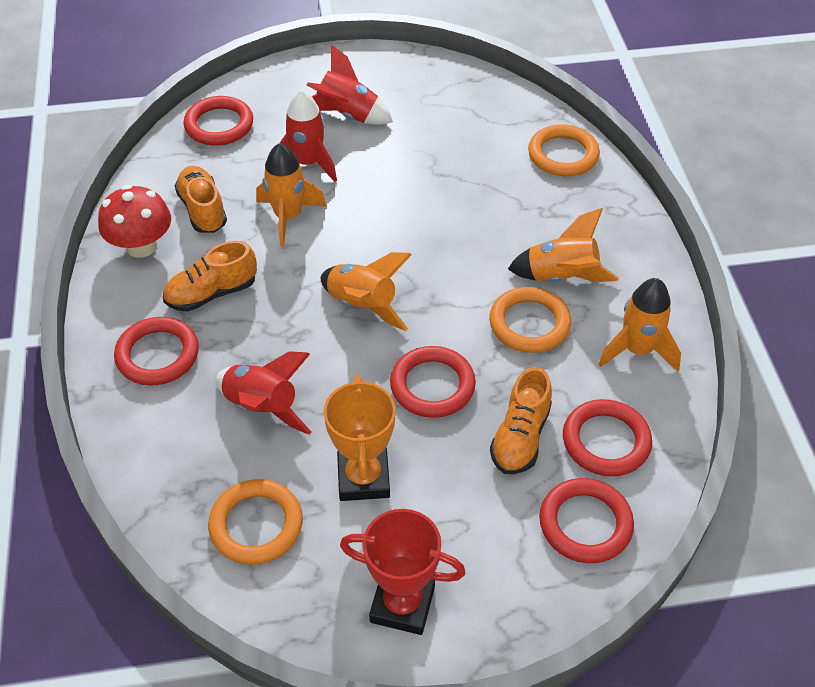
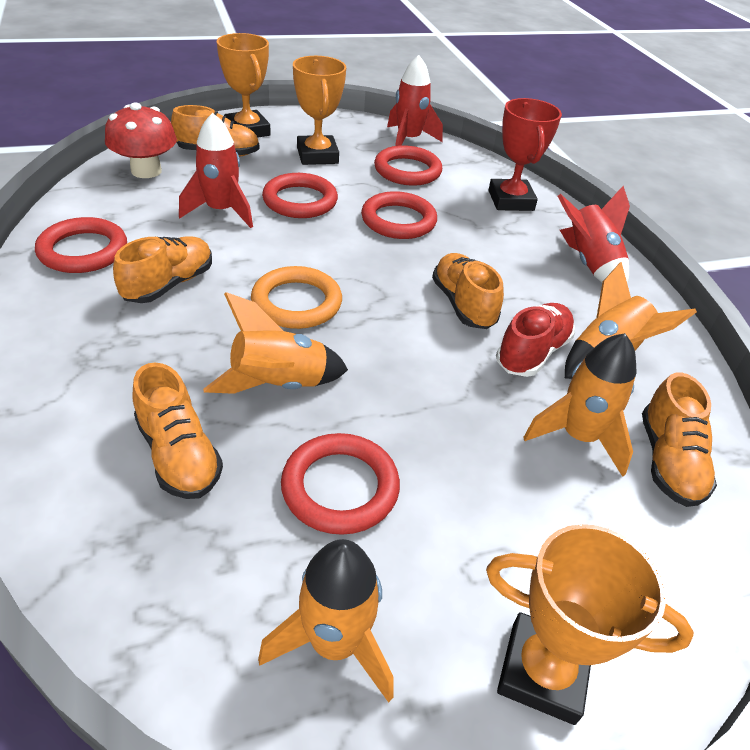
orange ring: 3 -> 1
orange shoe: 3 -> 5
orange trophy: 1 -> 3
red shoe: 0 -> 1

